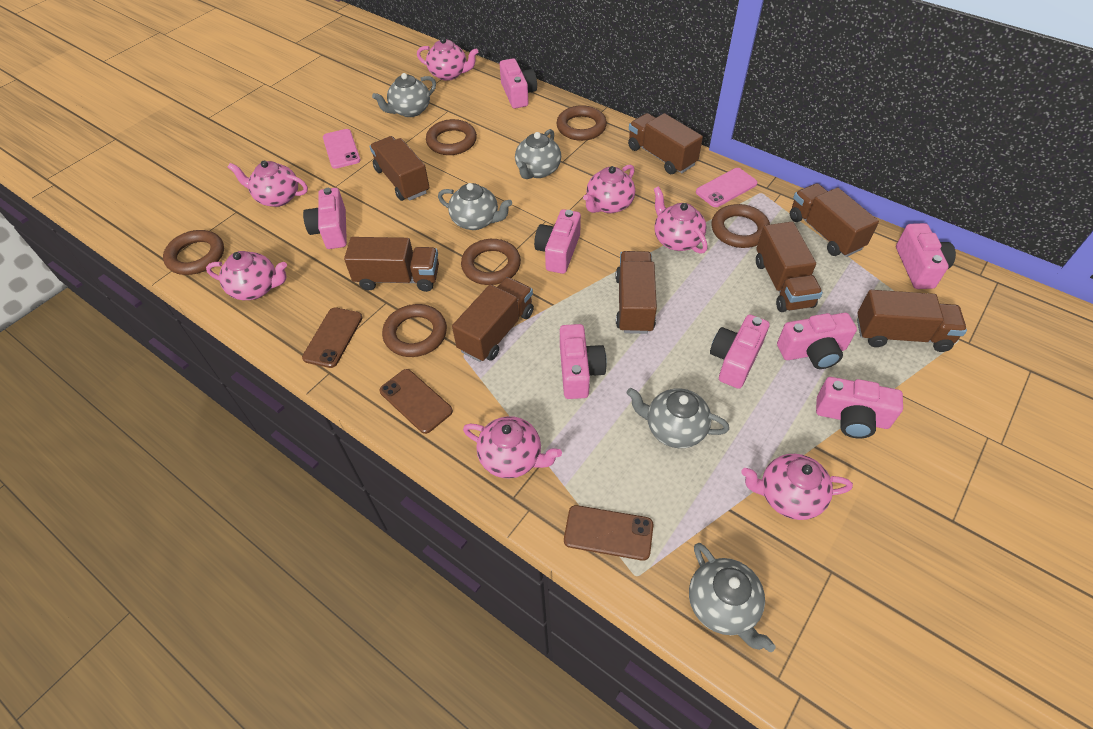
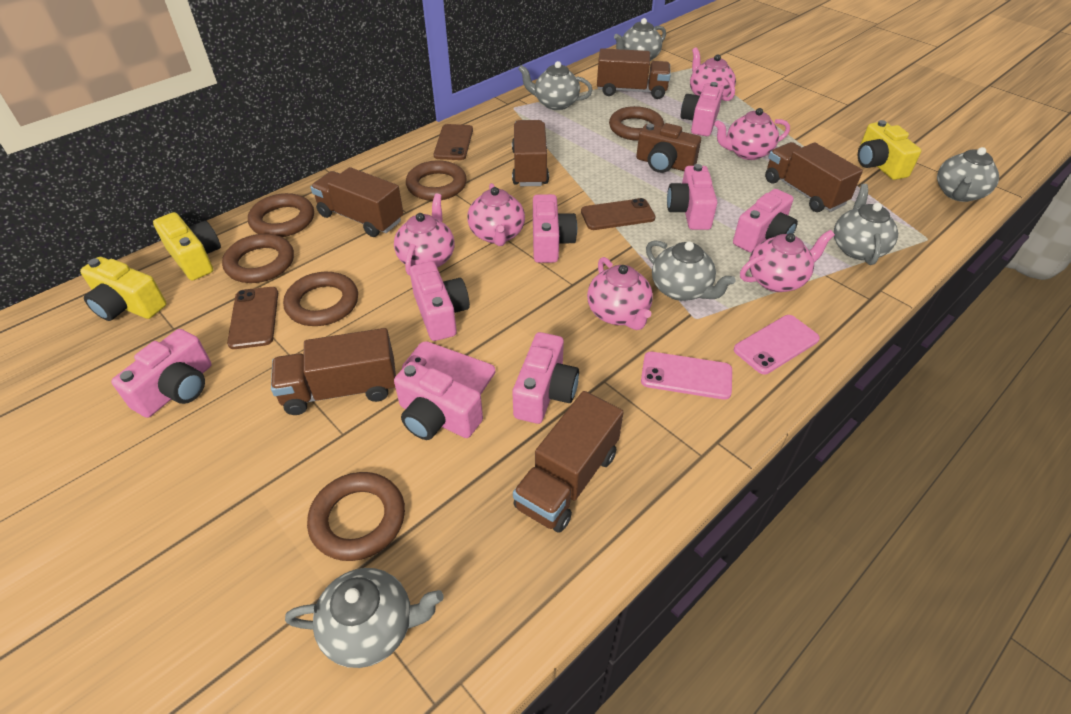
brown camera: 0 -> 1
brown truck: 8 -> 6
grey teapot: 5 -> 6
pink phone: 2 -> 3
pink teapot: 7 -> 6
yellow camera: 0 -> 3

